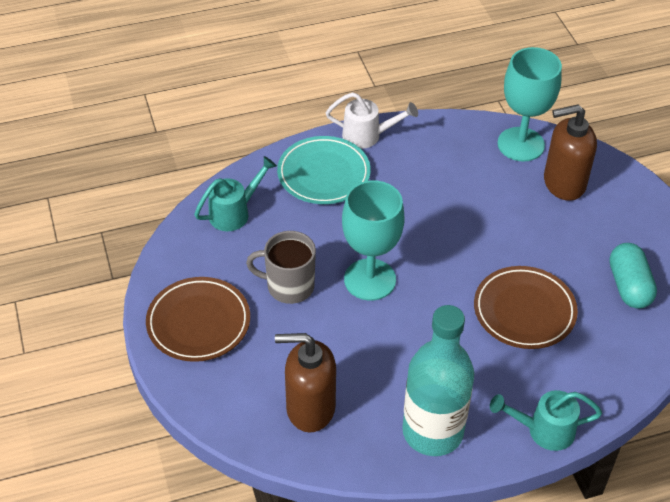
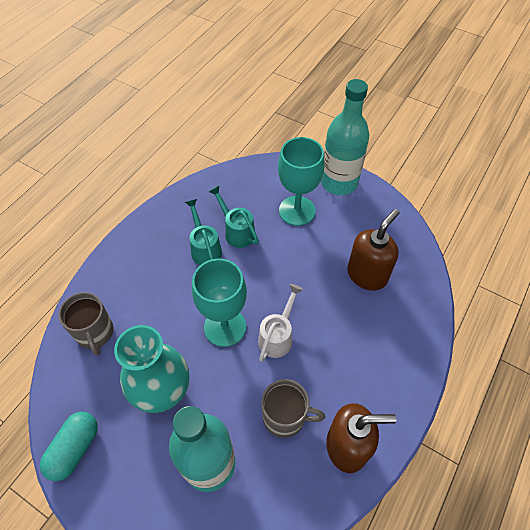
brown plate: 2 -> 0
grey mug: 1 -> 2
turquoise bottle: 1 -> 2
turquoise plate: 1 -> 0
turquoise vase: 0 -> 1

